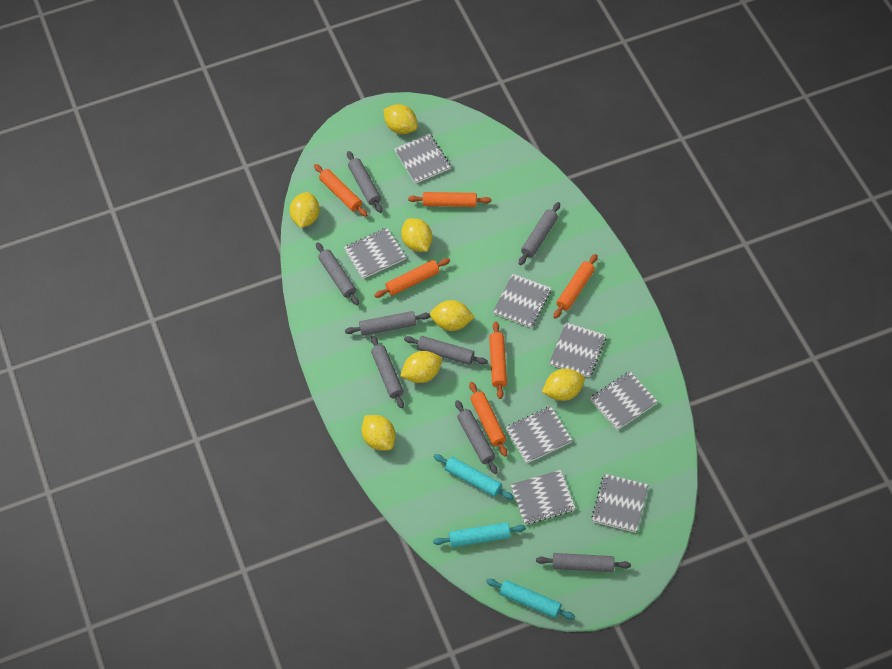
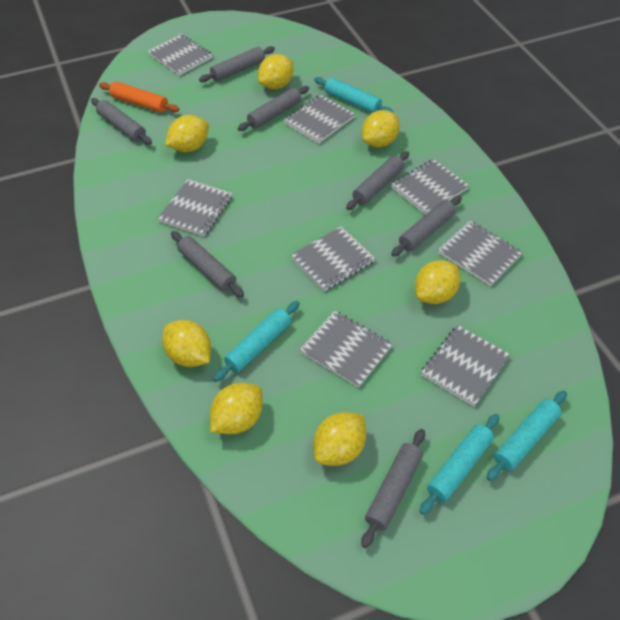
grey rolling pin: 8 -> 7
orange rolling pin: 6 -> 1
turquoise rolling pin: 3 -> 4

